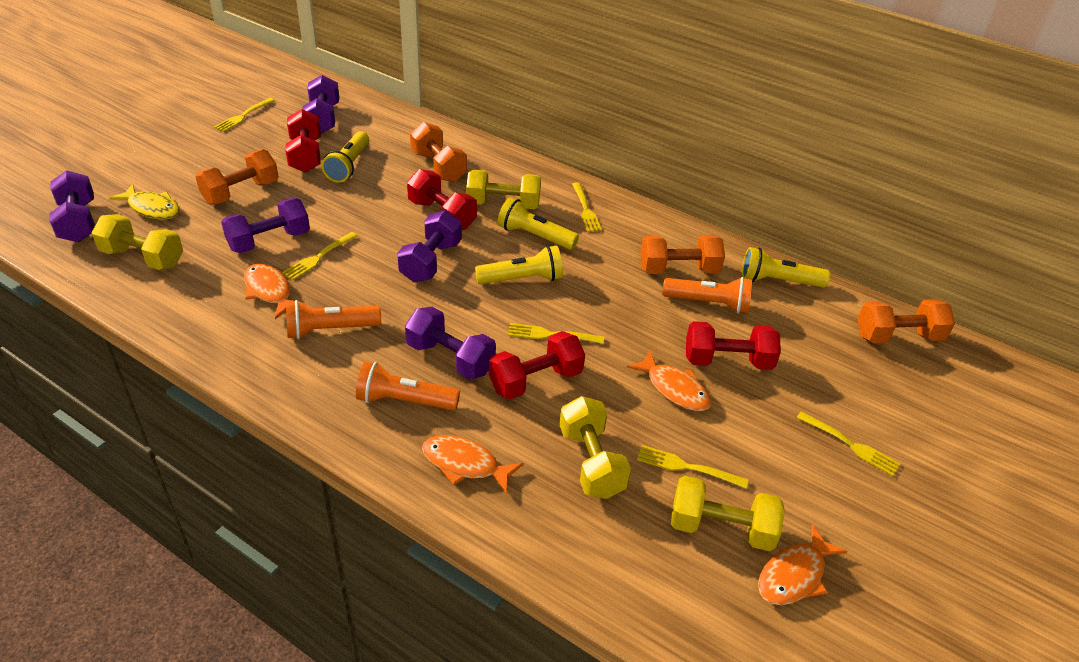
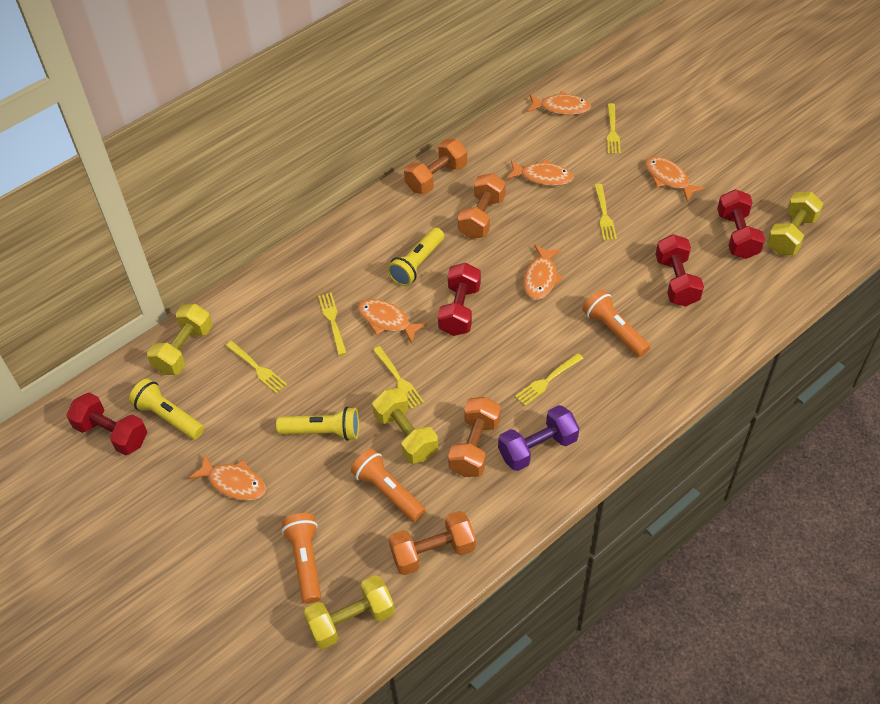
orange fish: 4 -> 6
purple dumbbell: 5 -> 1
yellow fish: 1 -> 0
yellow flashlight: 4 -> 3

